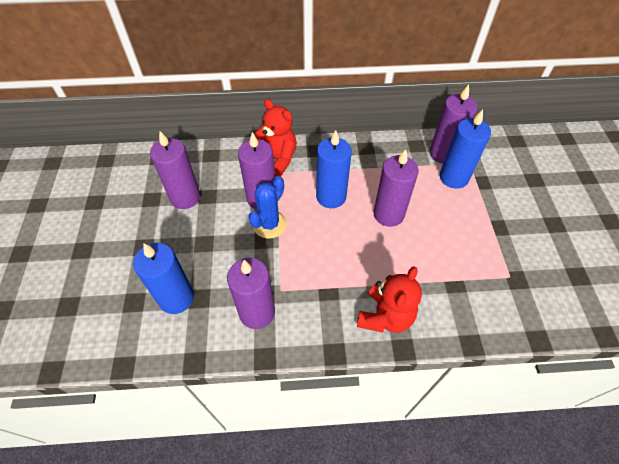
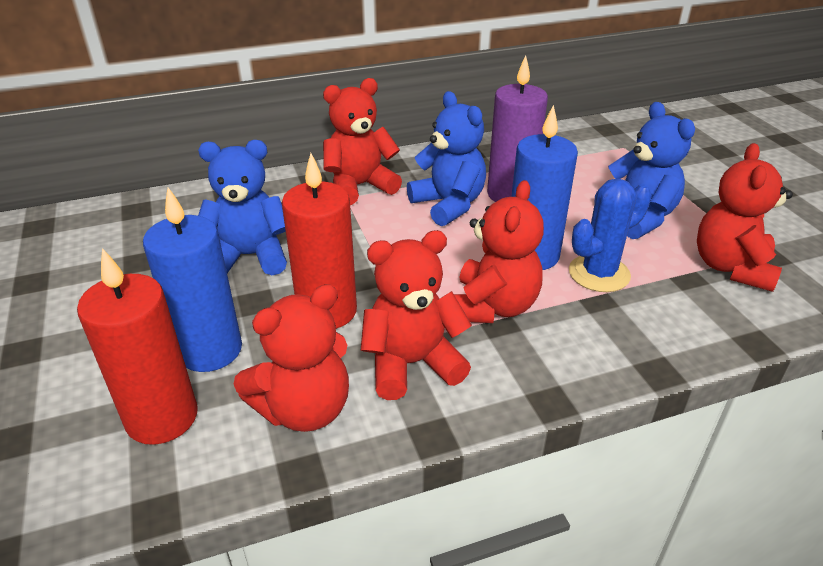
blue candle: 3 -> 2
blue teddy bear: 0 -> 3
purple candle: 5 -> 1
red candle: 0 -> 2
red teddy bear: 2 -> 5

